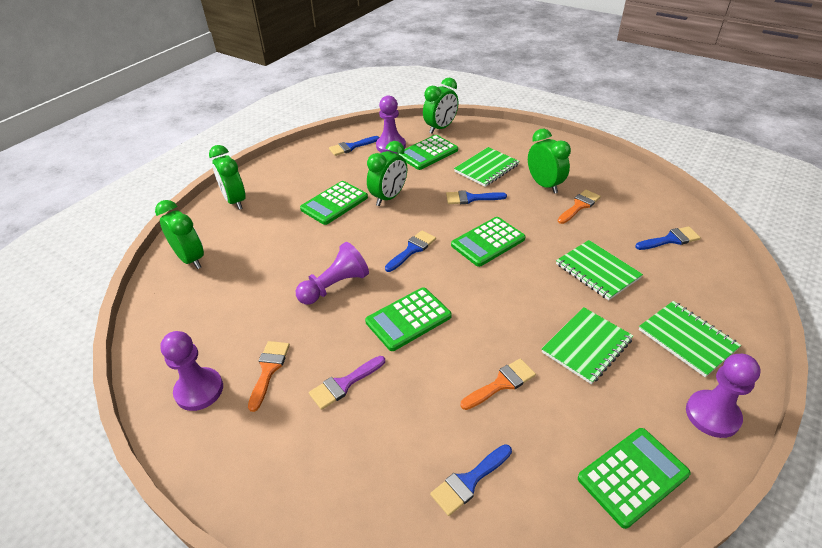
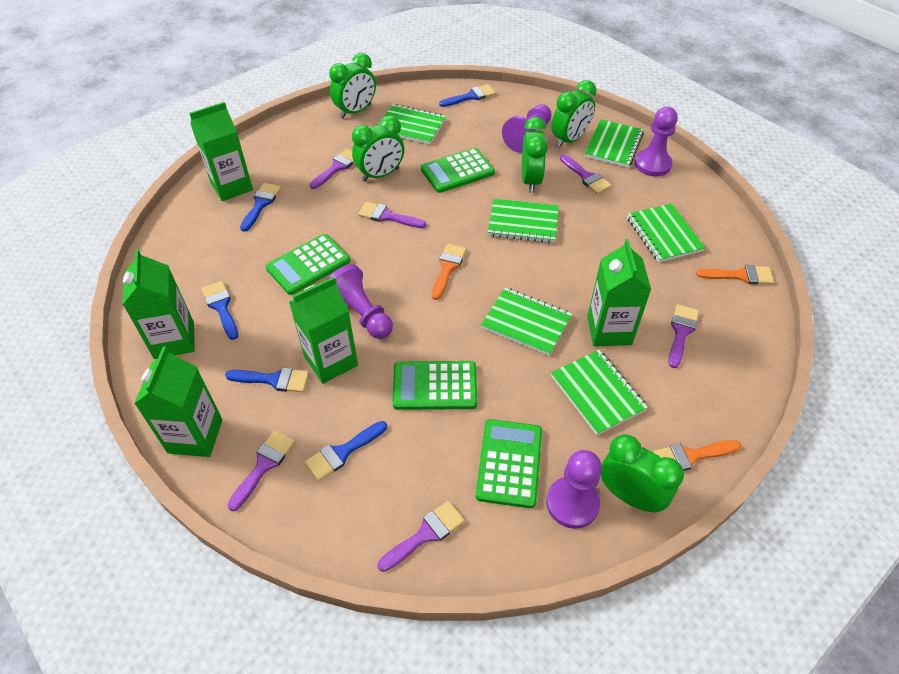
green calculator: 5 -> 4
green carton: 0 -> 5
green notebook: 4 -> 6
purple brush: 1 -> 6

